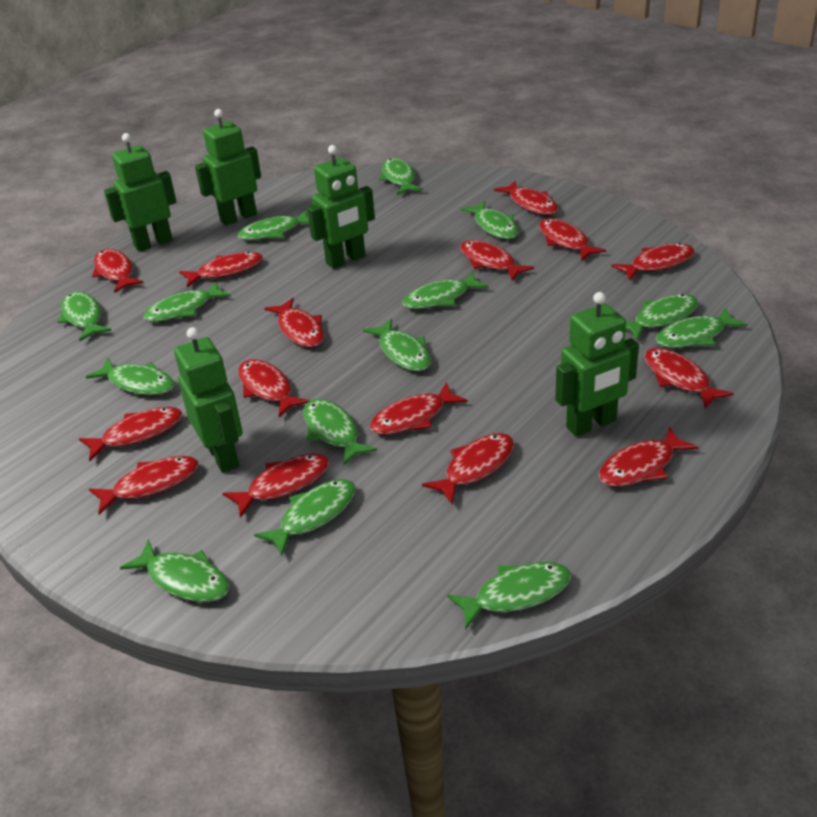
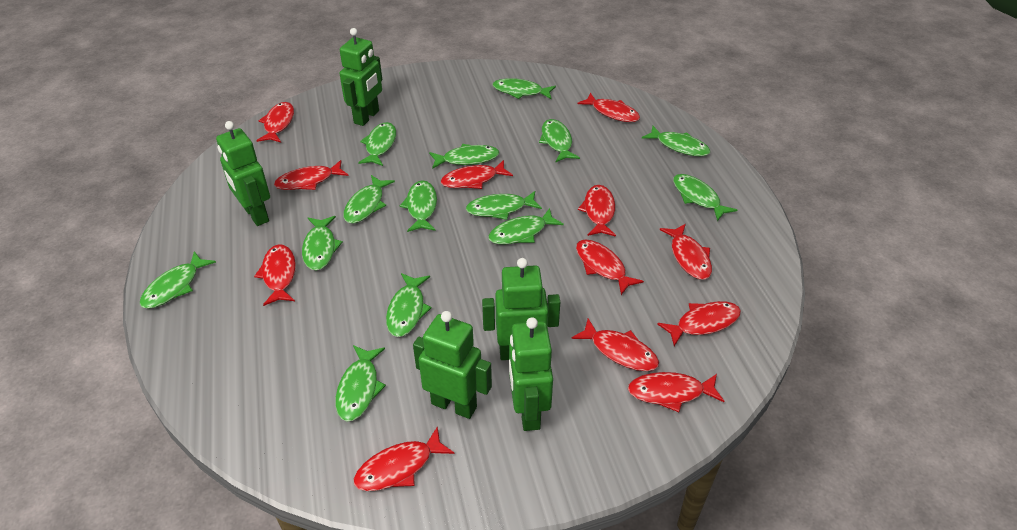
red fish: 15 -> 12

